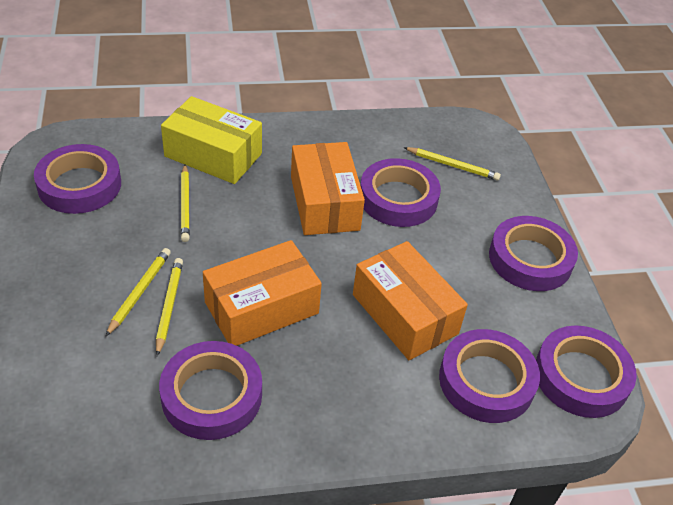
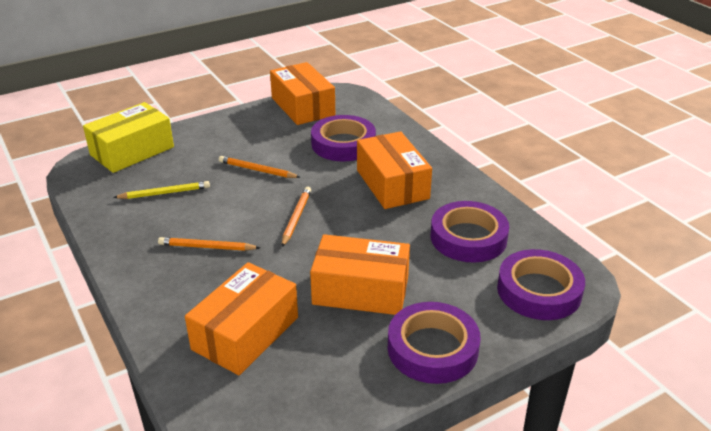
orange box: 3 -> 4
orange pencil: 0 -> 3
purple tape: 6 -> 4
yellow pencil: 4 -> 1

